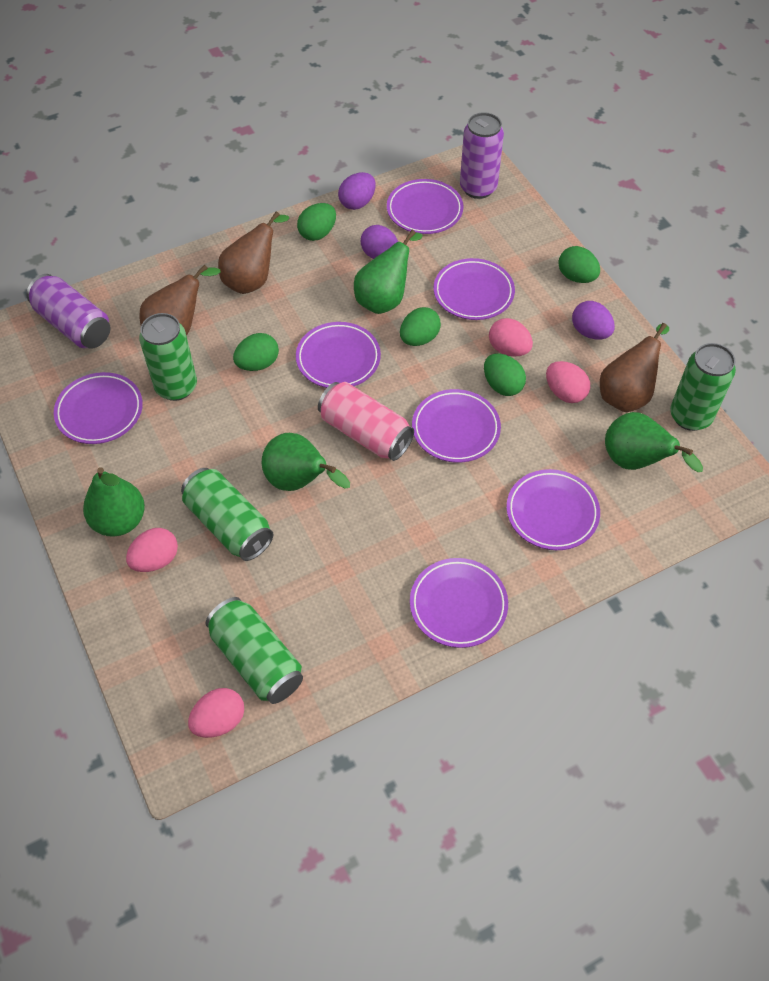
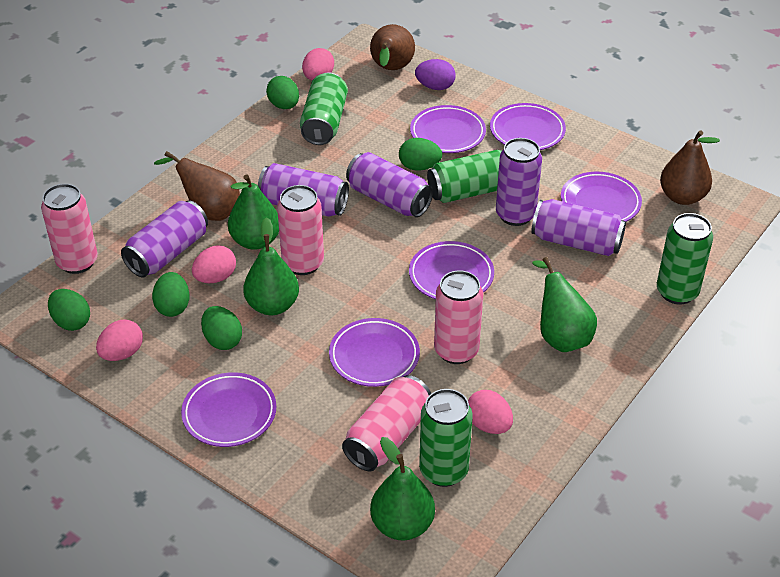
pink can: 1 -> 4
purple can: 2 -> 5
purple egg: 3 -> 1
purple plate: 7 -> 6

